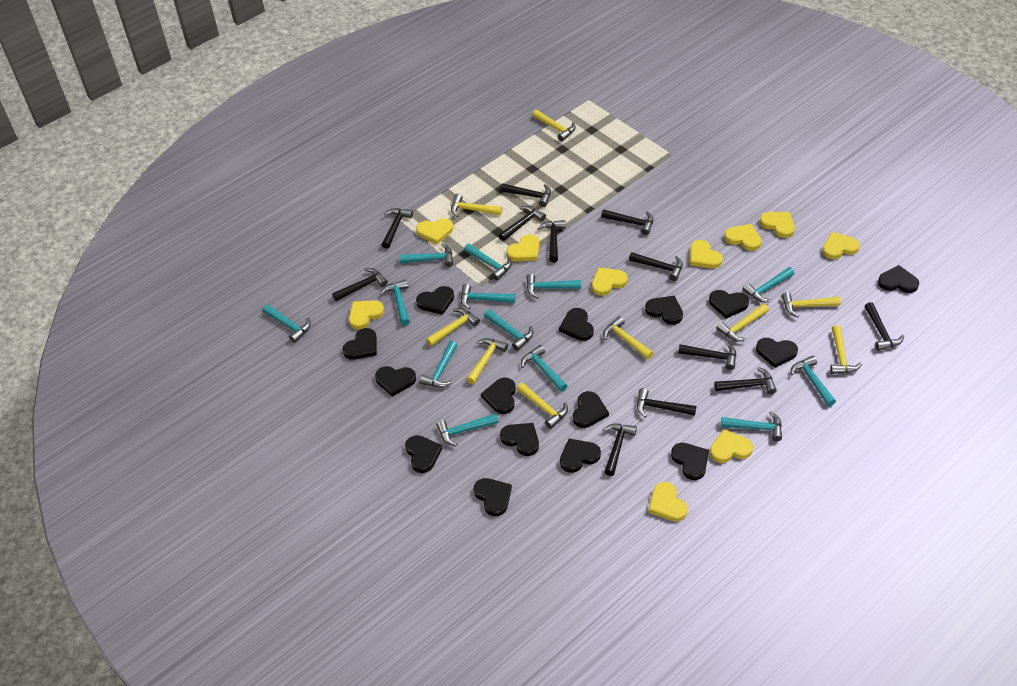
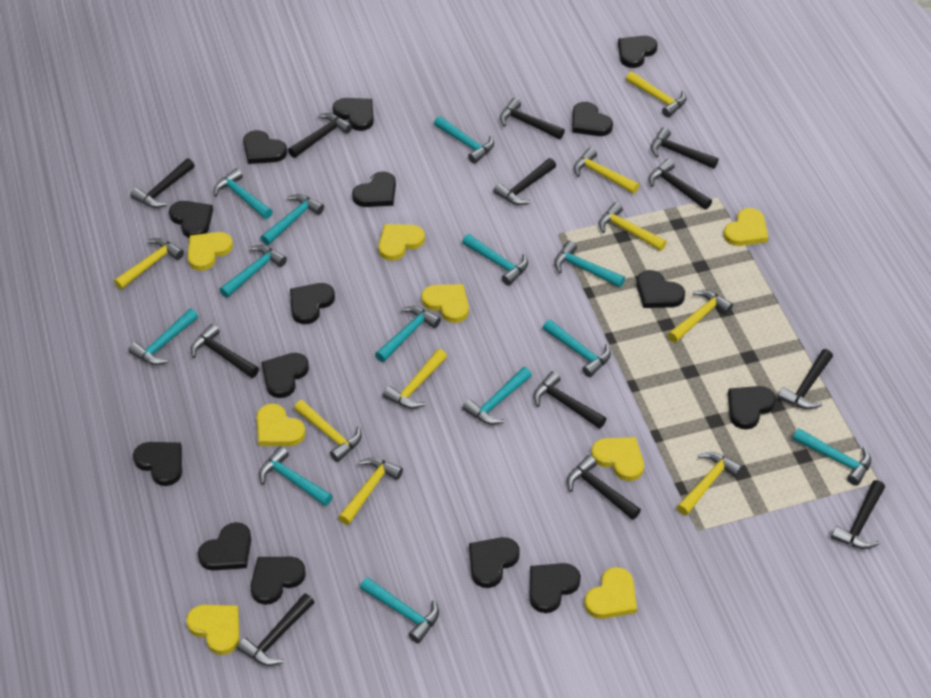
yellow heart: 10 -> 8

